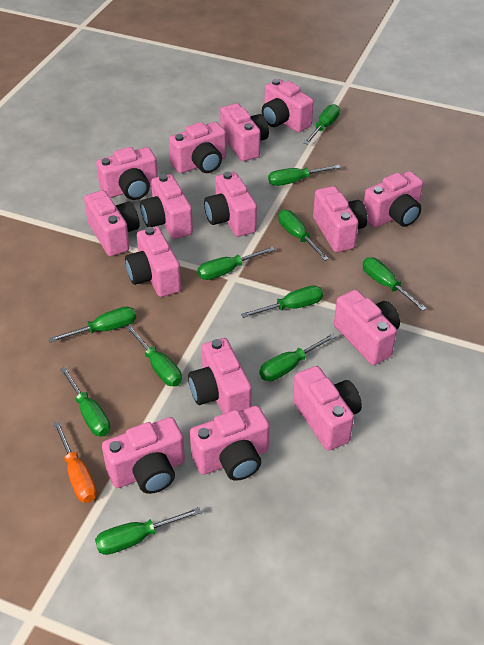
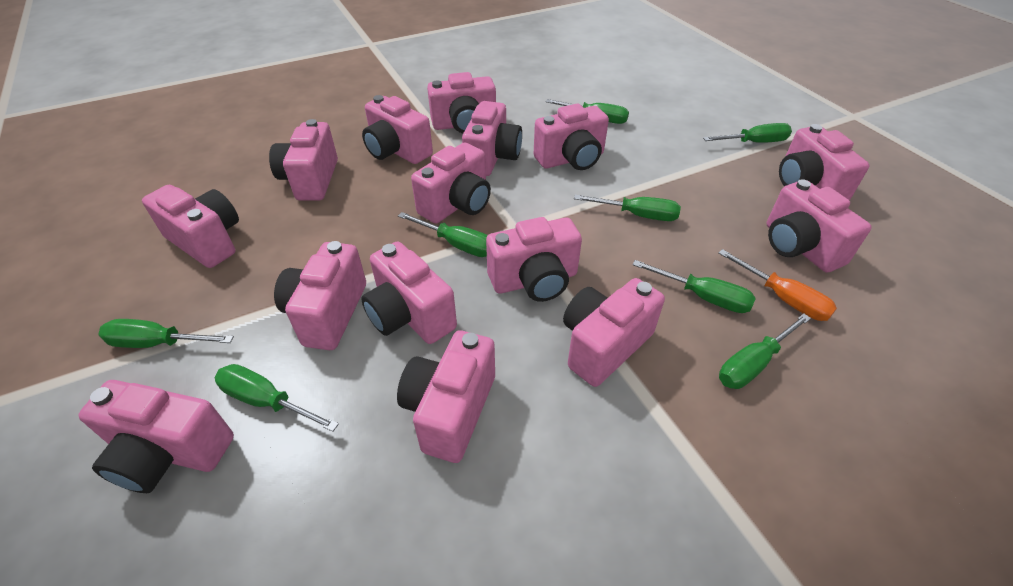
green screwdriver: 11 -> 8

